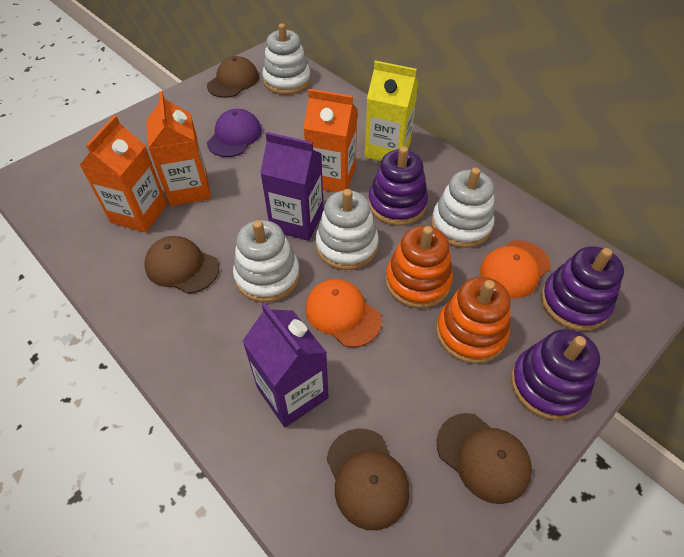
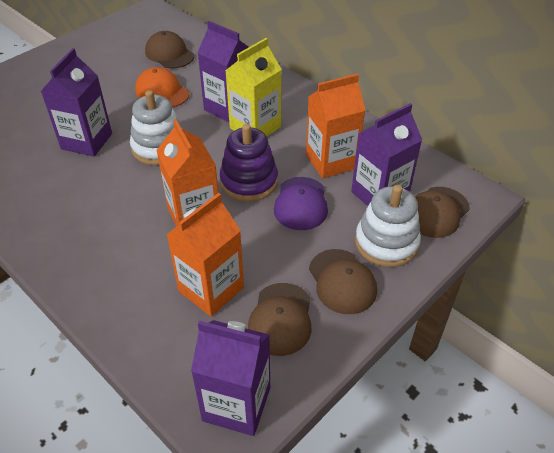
orange cap: 2 -> 1
orange stacking toy: 2 -> 0
purple carton: 2 -> 4
purple stacking toy: 3 -> 1
white stacking toy: 4 -> 2

